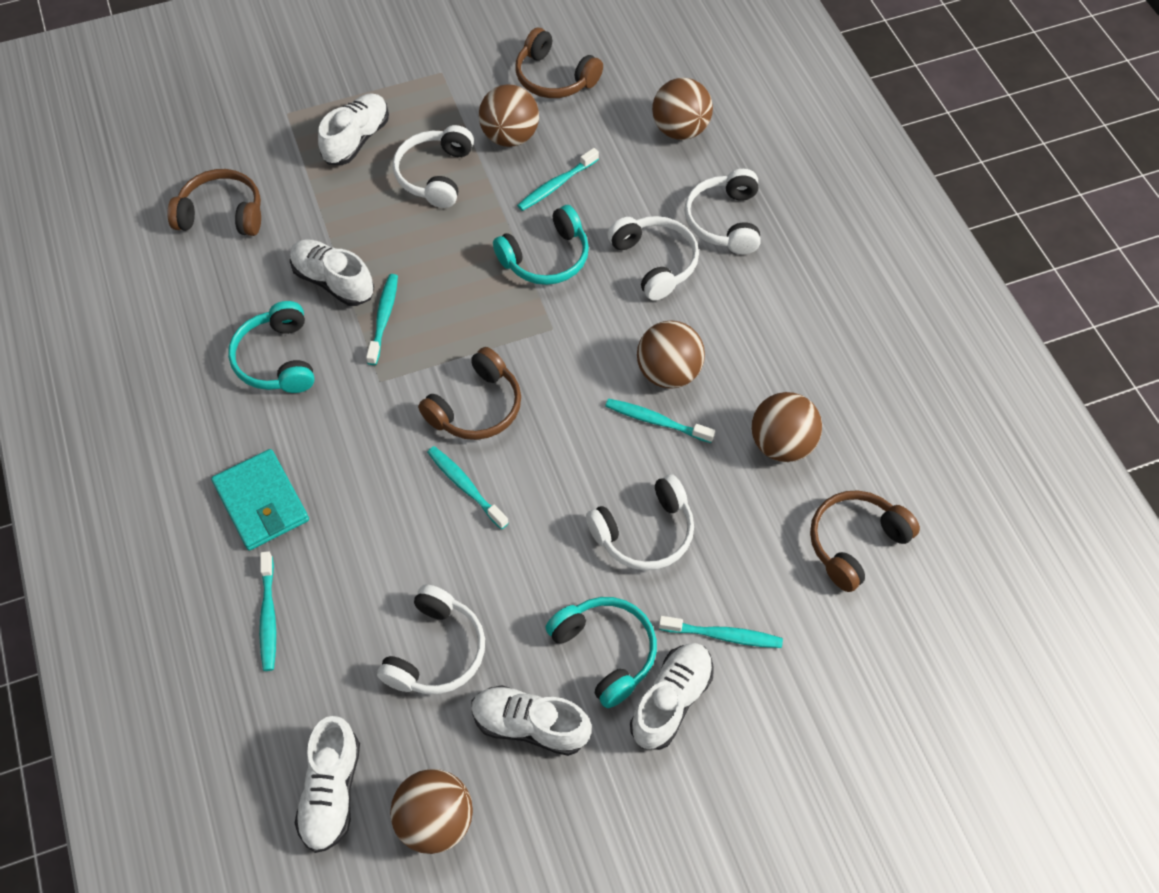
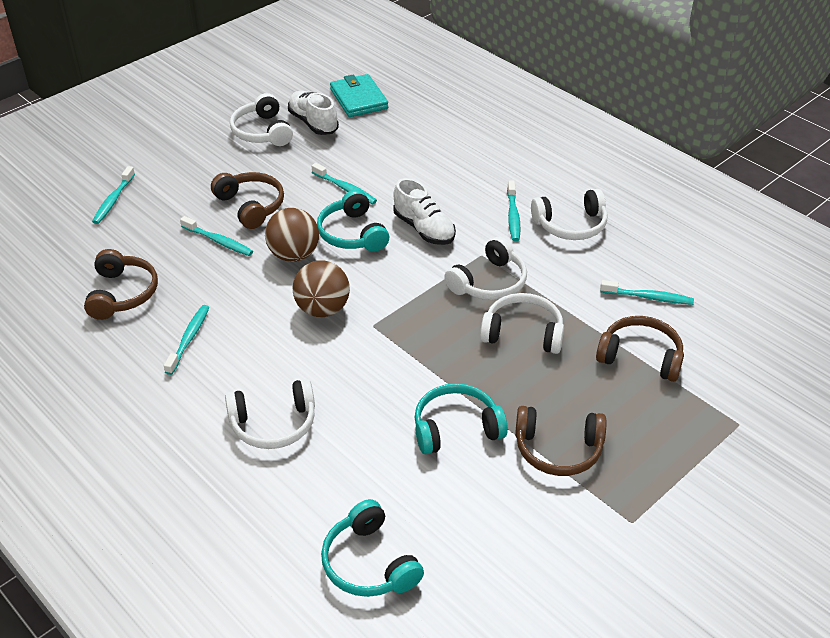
brown ball: 5 -> 2
white shoe: 5 -> 2

